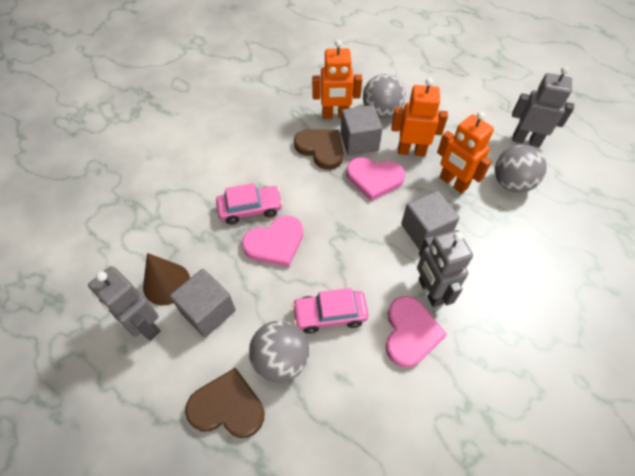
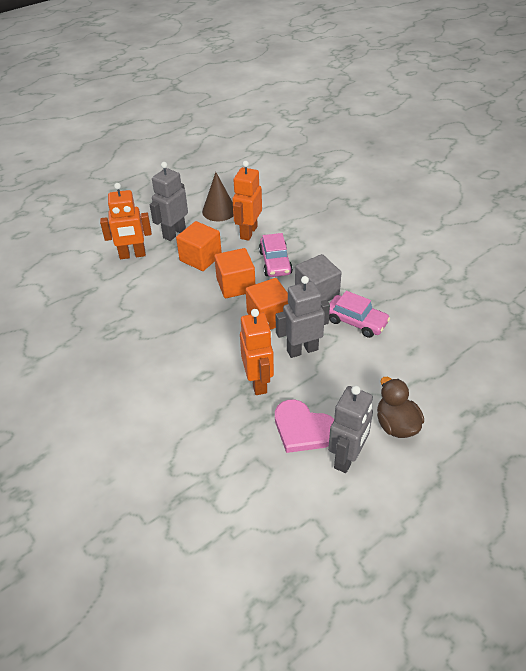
brown duck: 0 -> 1
brown heart: 2 -> 0
grey ball: 3 -> 0
grey cube: 3 -> 1
orange cube: 0 -> 3
pink heart: 3 -> 1

